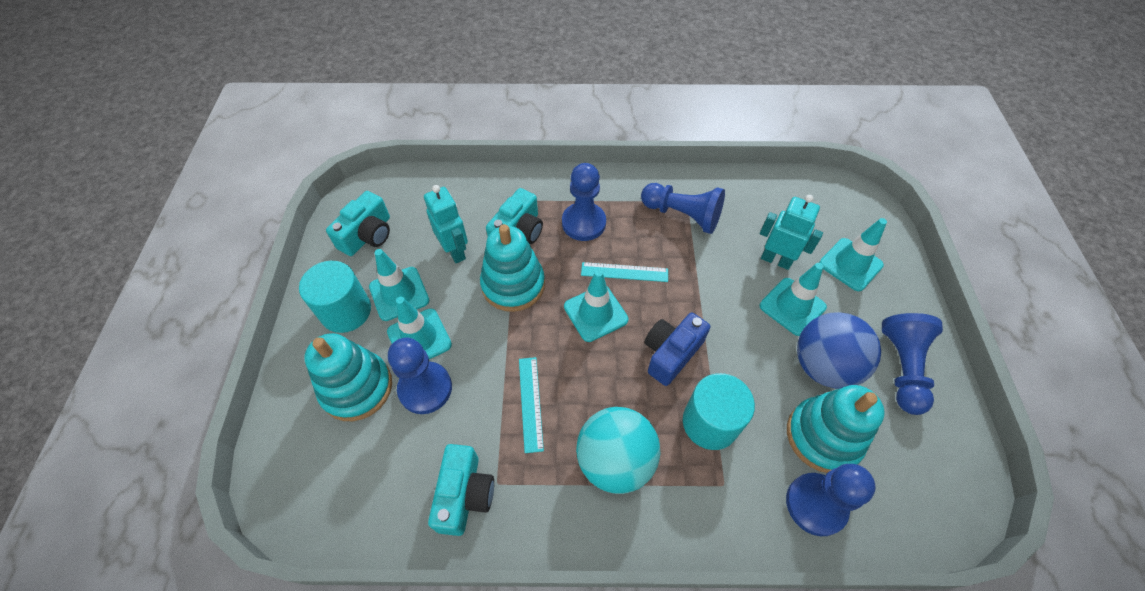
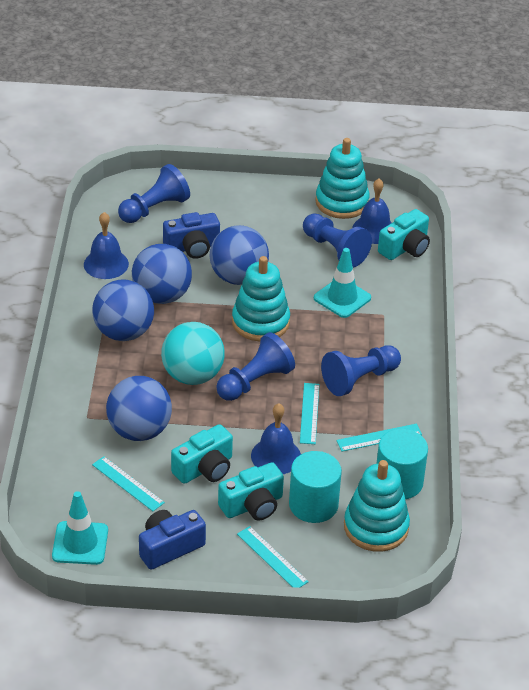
blue ball: 1 -> 4
blue bell: 0 -> 3
blue camera: 1 -> 2
blue pawn: 5 -> 4
turquoise robot: 2 -> 0
turquoise ruler: 2 -> 4
turquoise traffic cone: 5 -> 2

